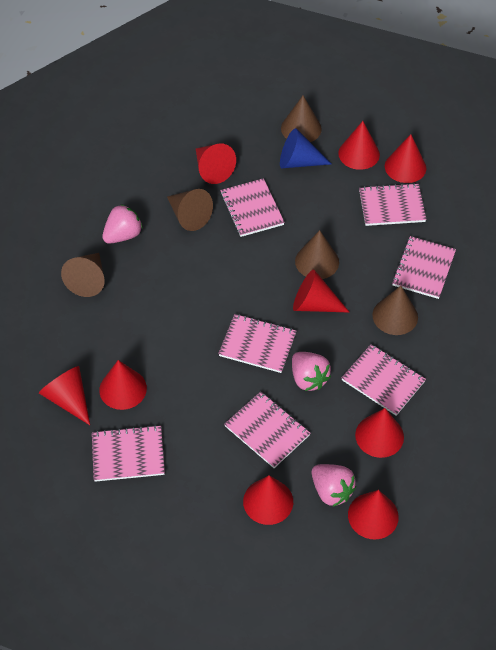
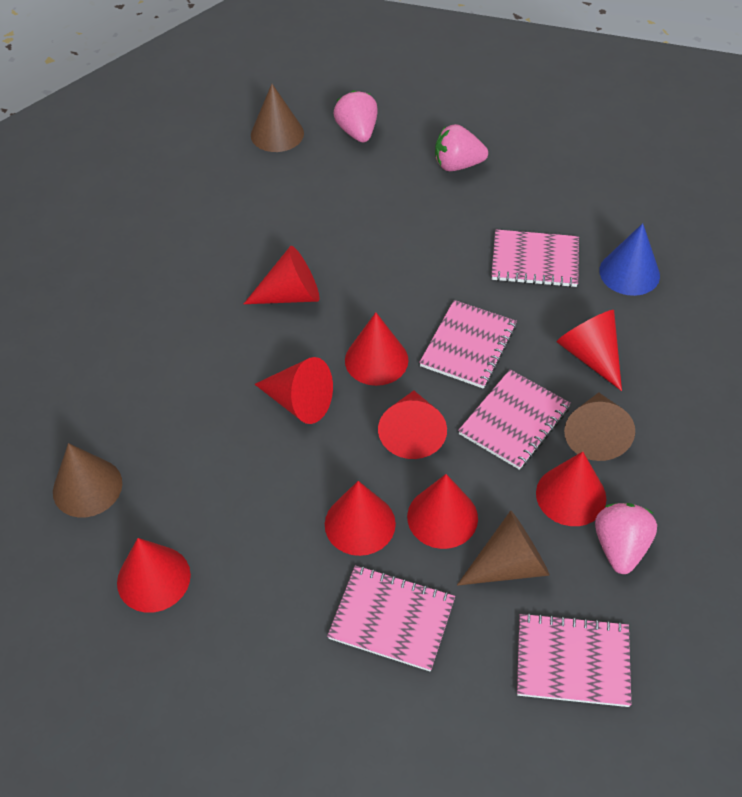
brown cone: 5 -> 4
pink notebook: 7 -> 5

